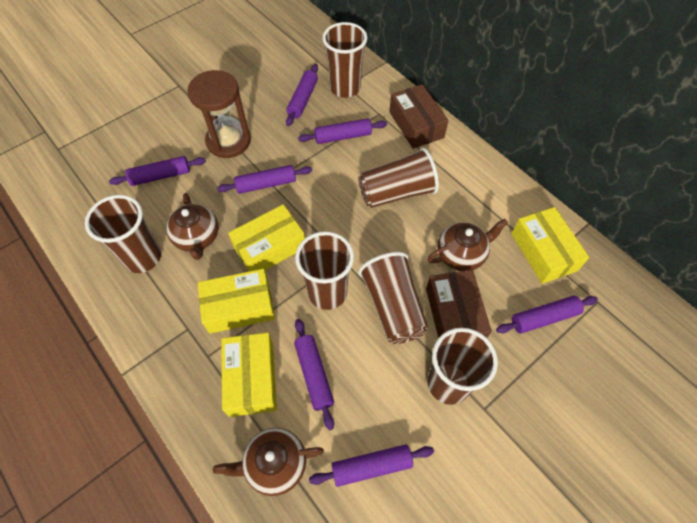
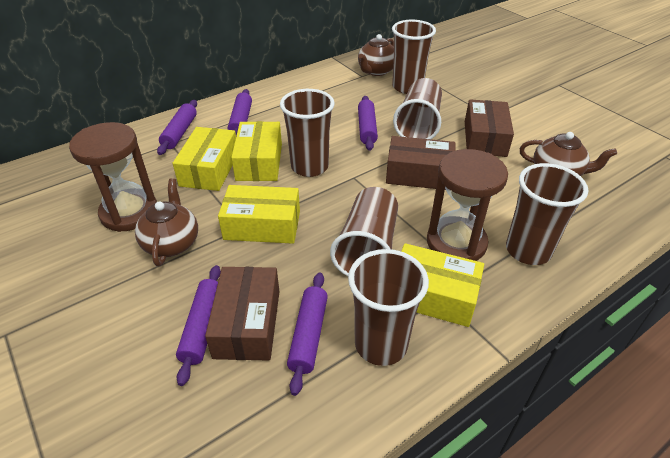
brown box: 2 -> 3
brown hourglass: 1 -> 2
purple rolling pin: 7 -> 5

